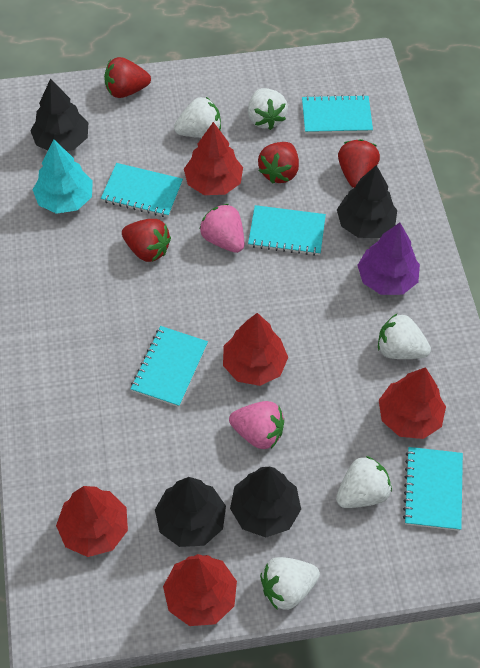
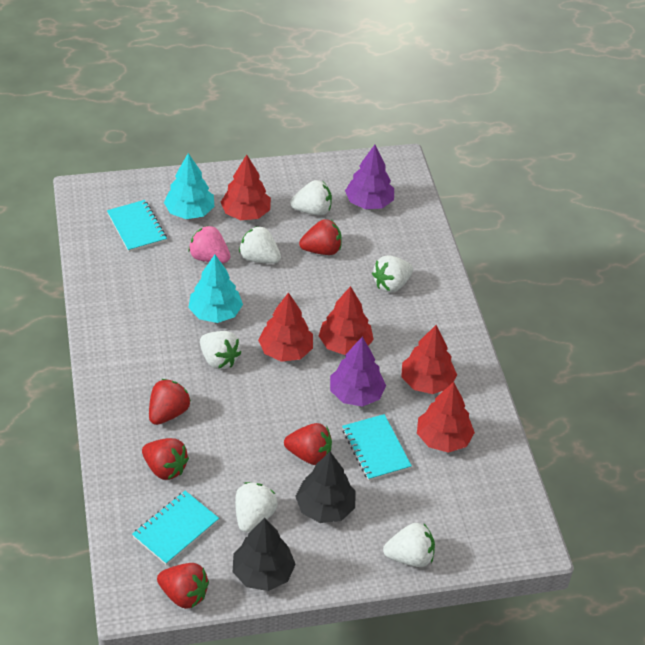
black tree: 4 -> 2
pink strawberry: 2 -> 1
purple tree: 1 -> 2
red strawberry: 4 -> 5
turquoise notebook: 5 -> 3
turquoise tree: 1 -> 2
white strawberry: 5 -> 6

